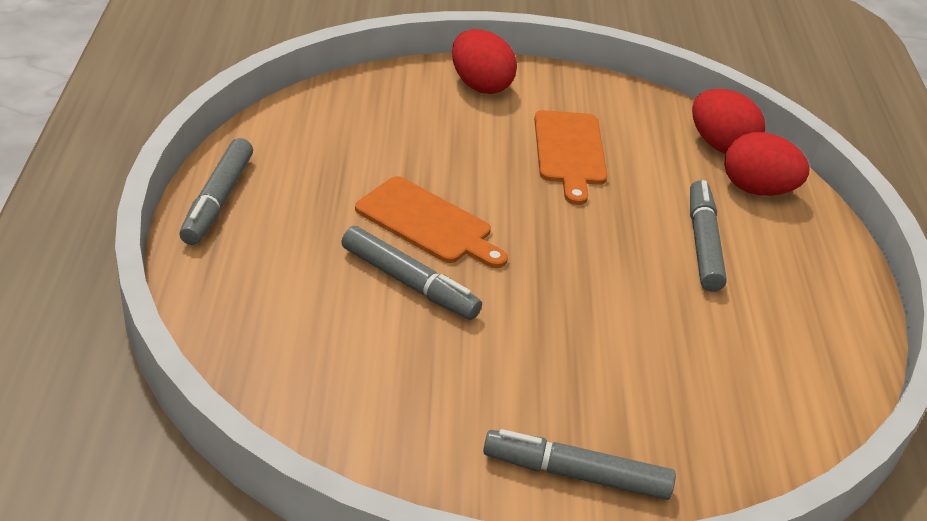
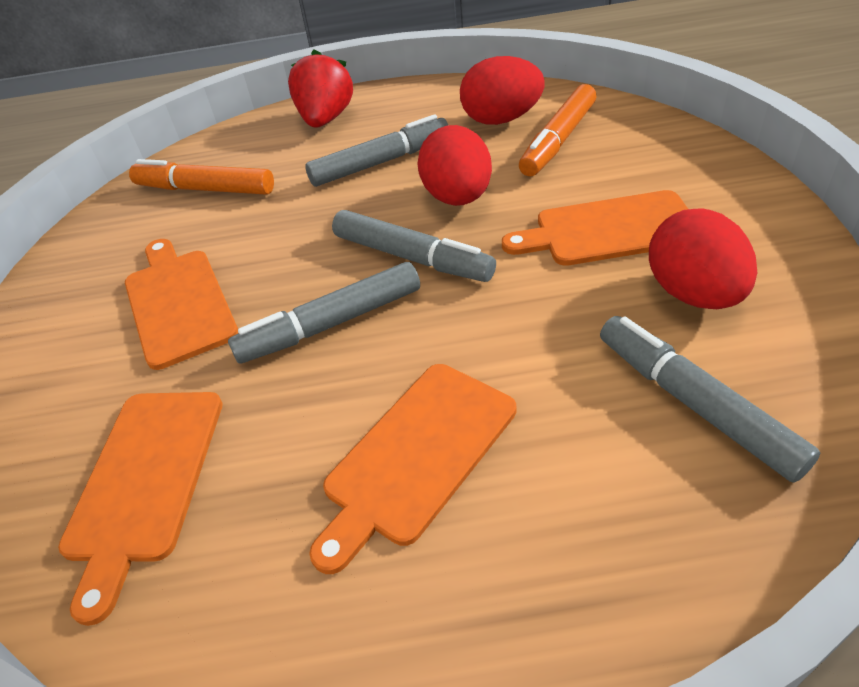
orange cutting board: 2 -> 4
orange marker: 0 -> 2
red strawberry: 0 -> 1

